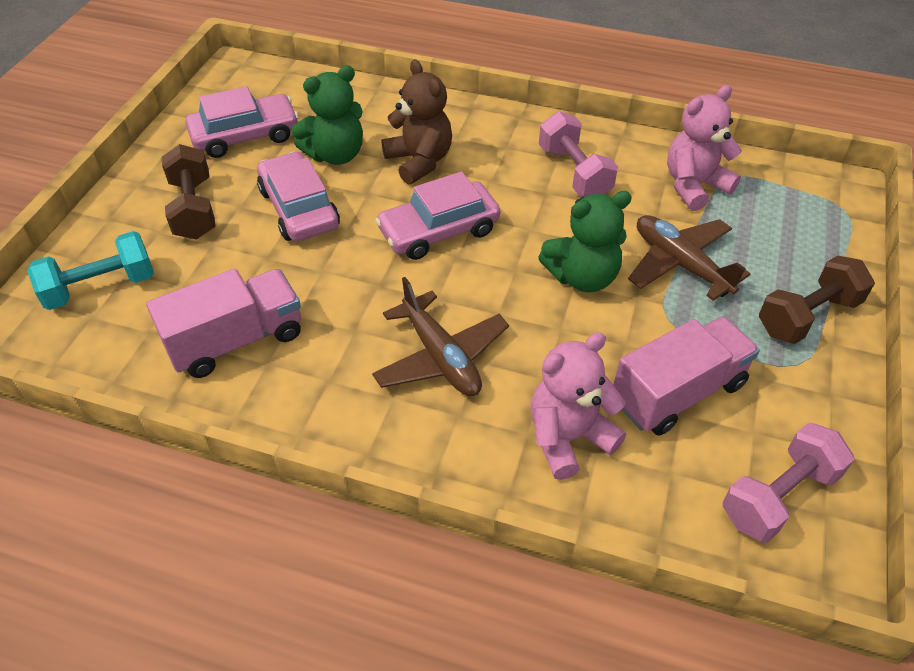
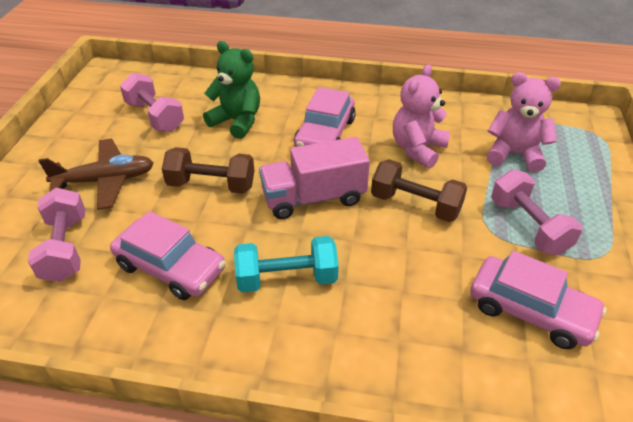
brown plane: 2 -> 1
brown teddy bear: 1 -> 0
green teddy bear: 2 -> 1
pink dumbbell: 2 -> 3
pink truck: 2 -> 1

